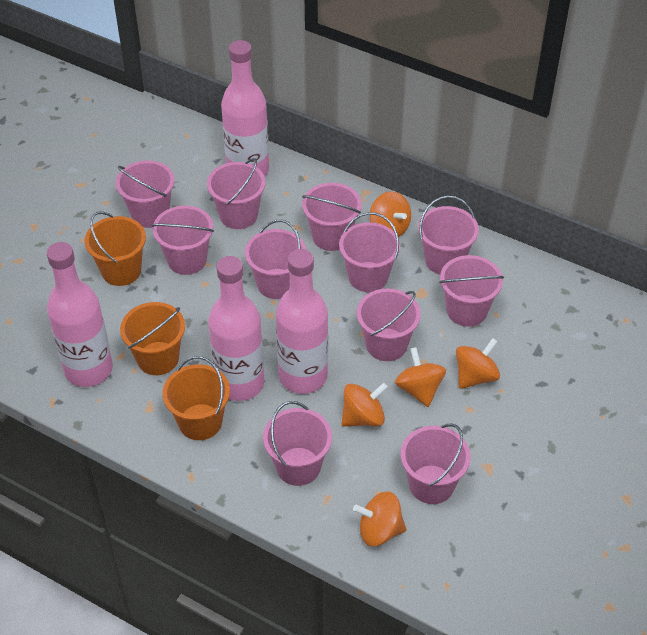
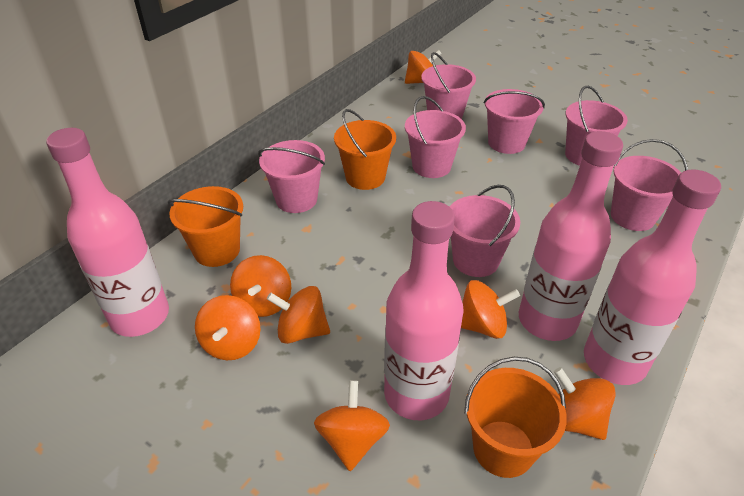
orange spinning top: 5 -> 7
pink bucket: 11 -> 7

